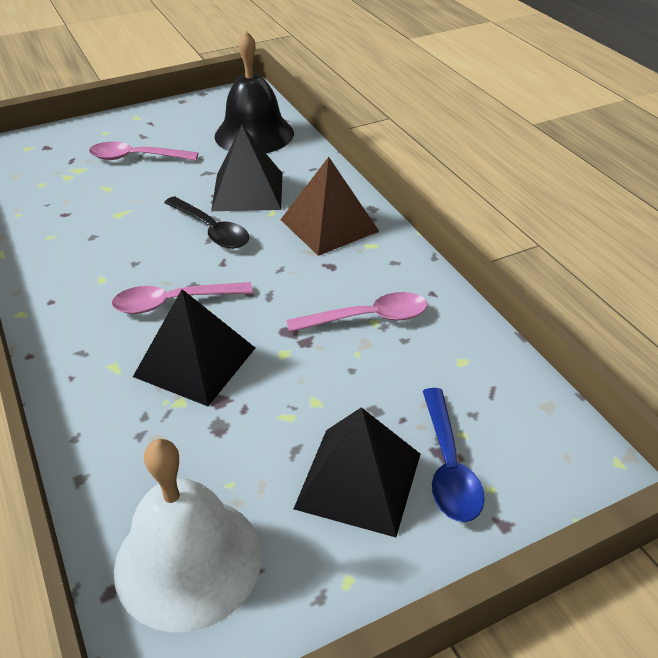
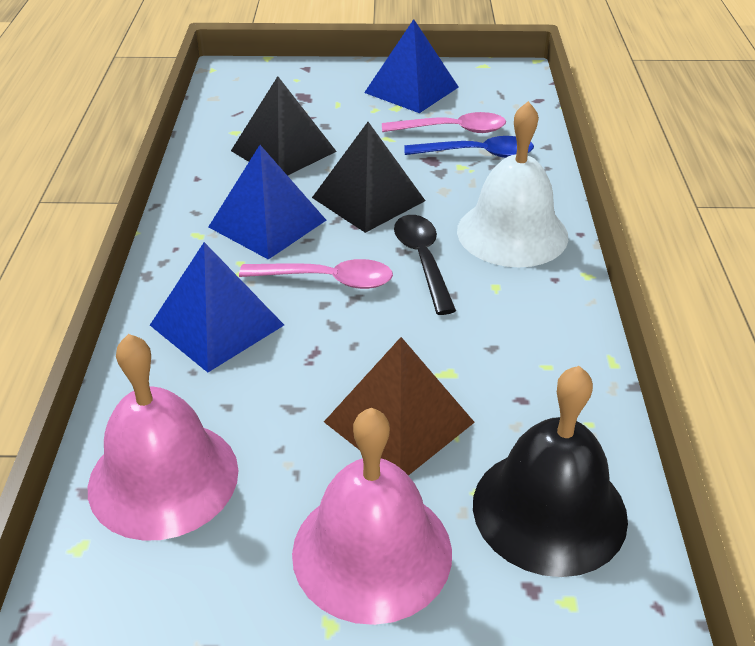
black pyramid: 3 -> 2
blue pyramid: 0 -> 3
pink bell: 0 -> 2
pink spoon: 3 -> 2

